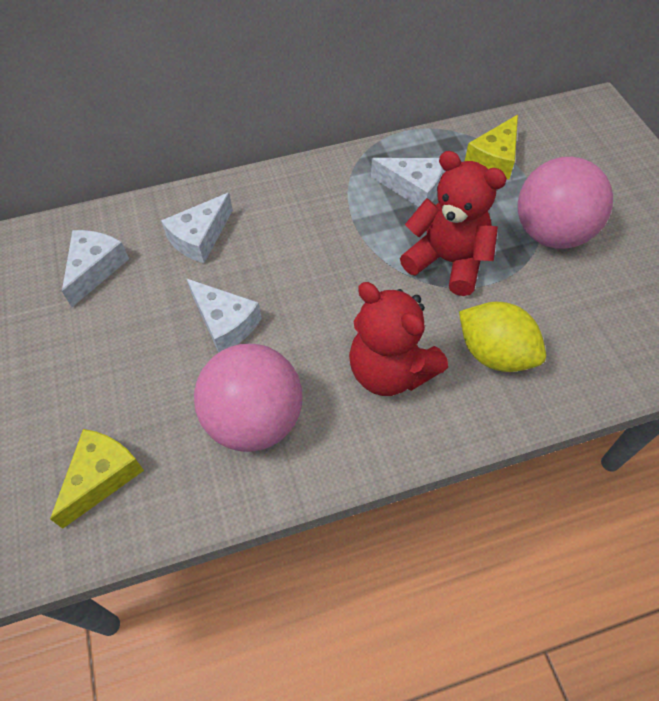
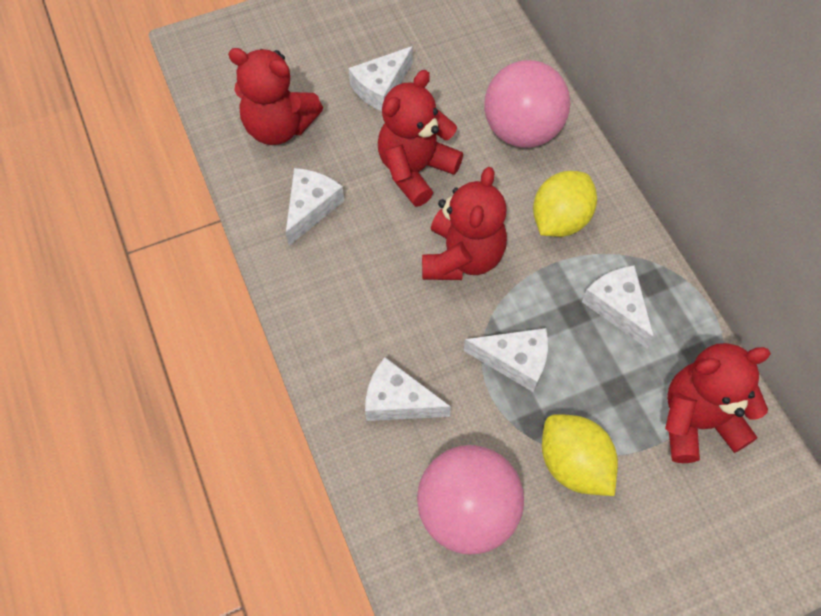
red teddy bear: 2 -> 4
white cheese: 4 -> 5
yellow cheese: 2 -> 0
yellow lemon: 1 -> 2

